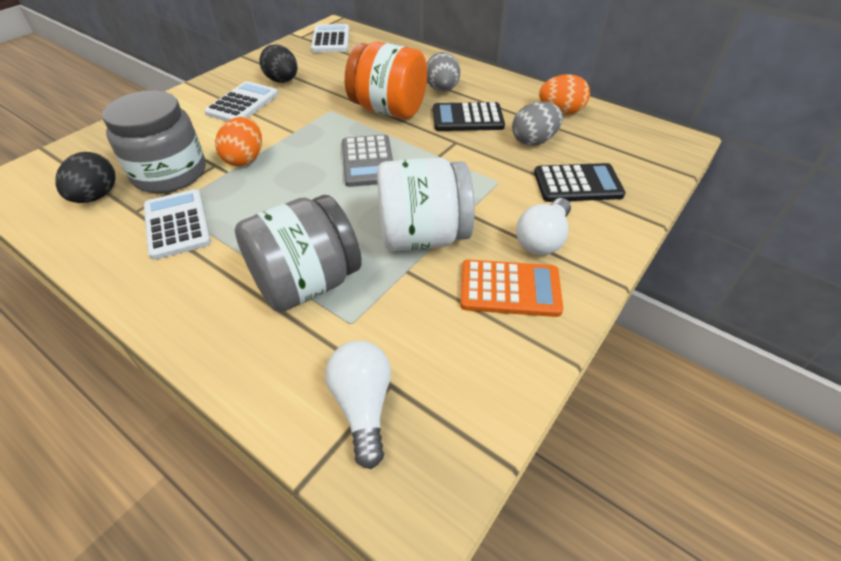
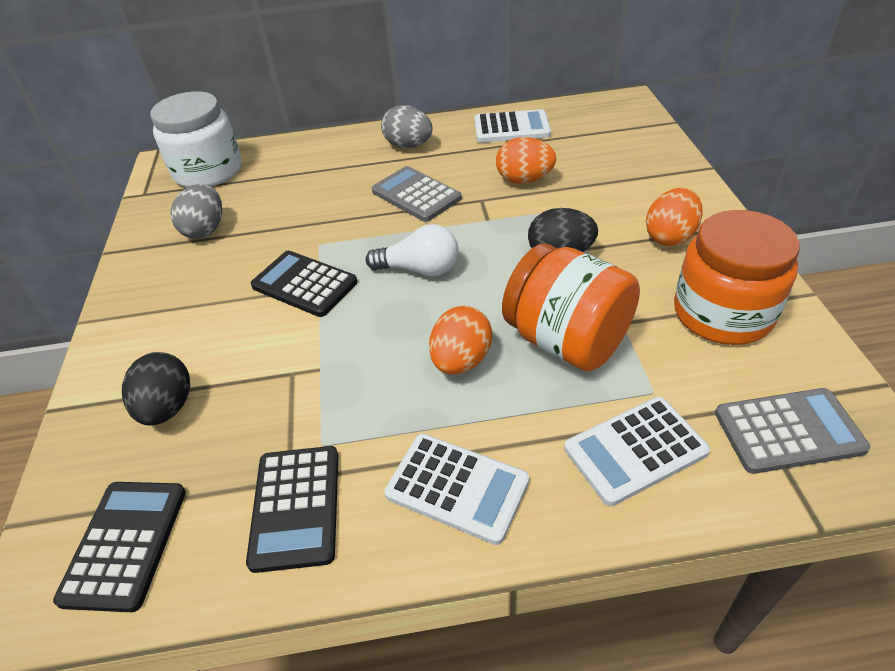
black calculator: 2 -> 3
grey calculator: 1 -> 2
grey jar: 2 -> 0
orange calculator: 1 -> 0
orange egg: 2 -> 3
orange jar: 1 -> 2
white light bulb: 2 -> 1

